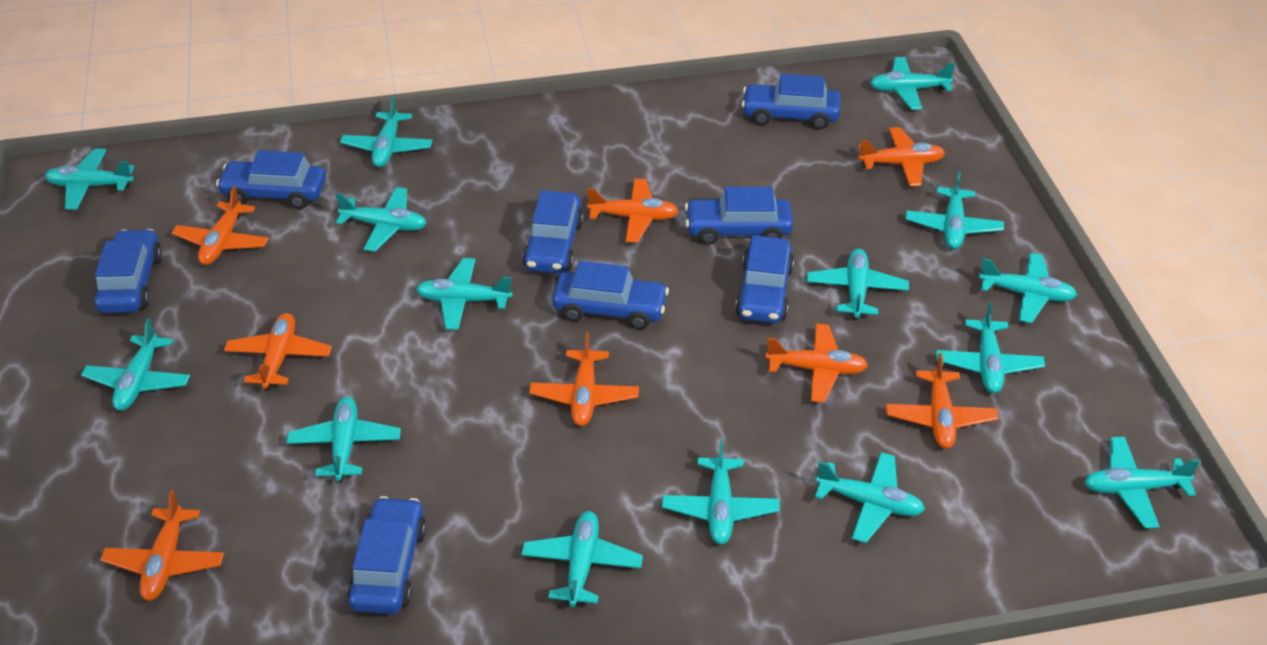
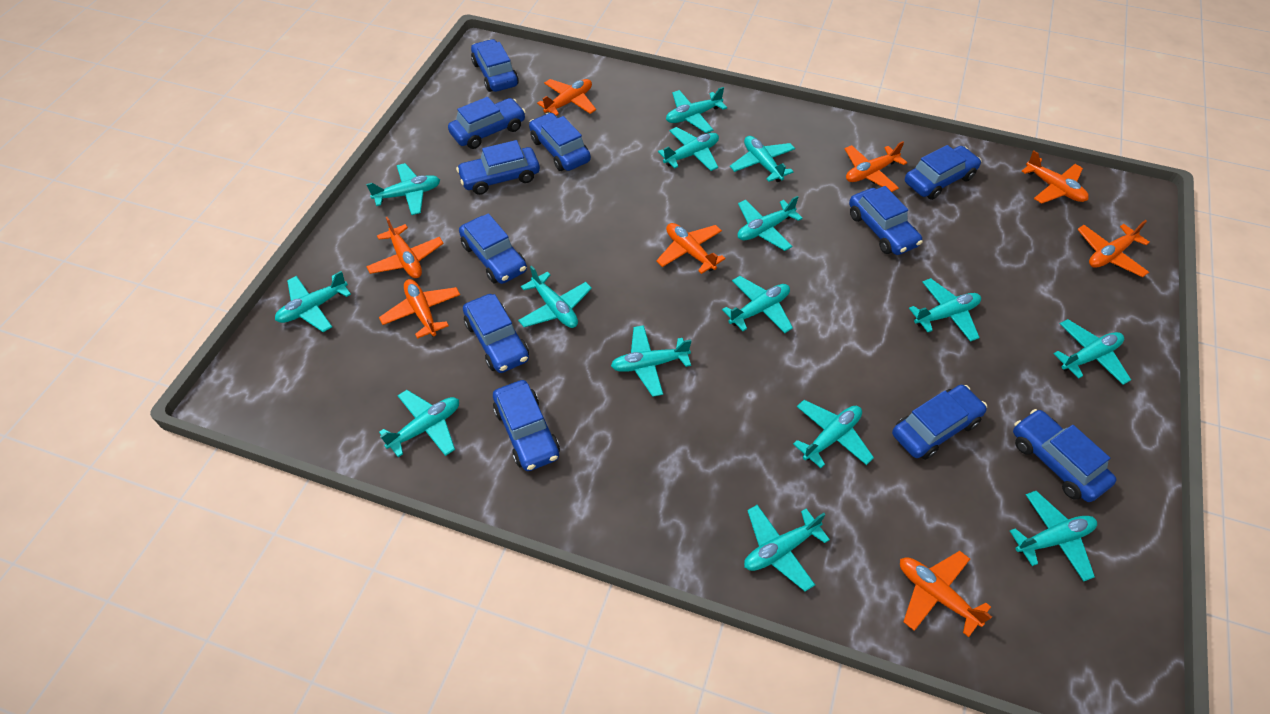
blue car: 8 -> 11

